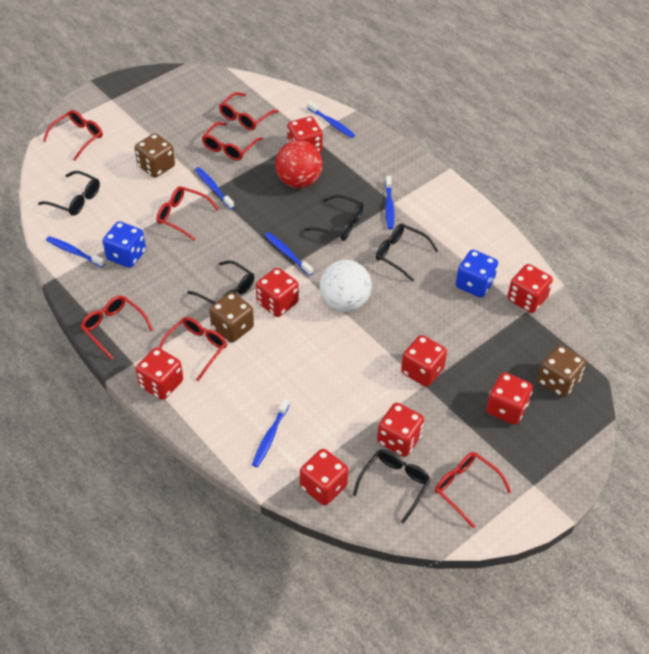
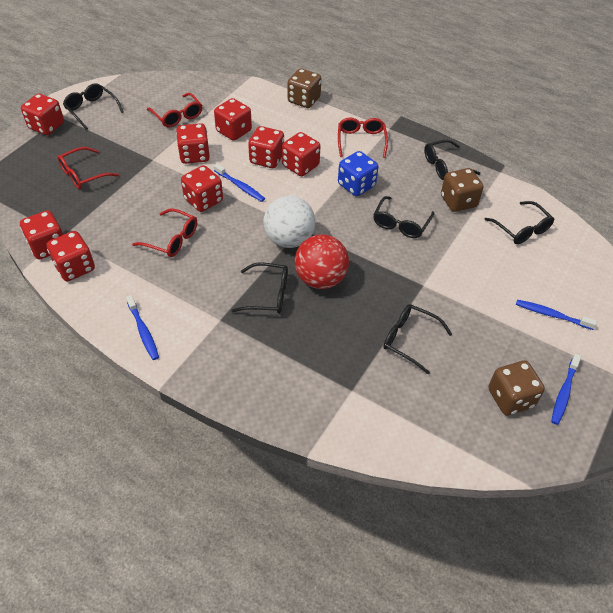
black glasses: 5 -> 6
blue dice: 2 -> 1
blue toothbrush: 6 -> 4
red glasses: 7 -> 4

